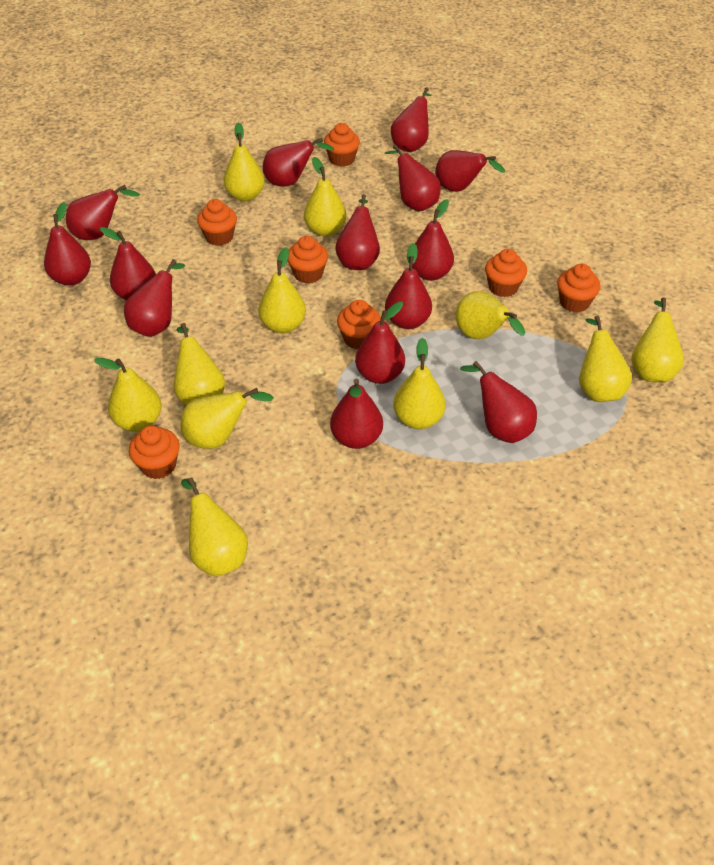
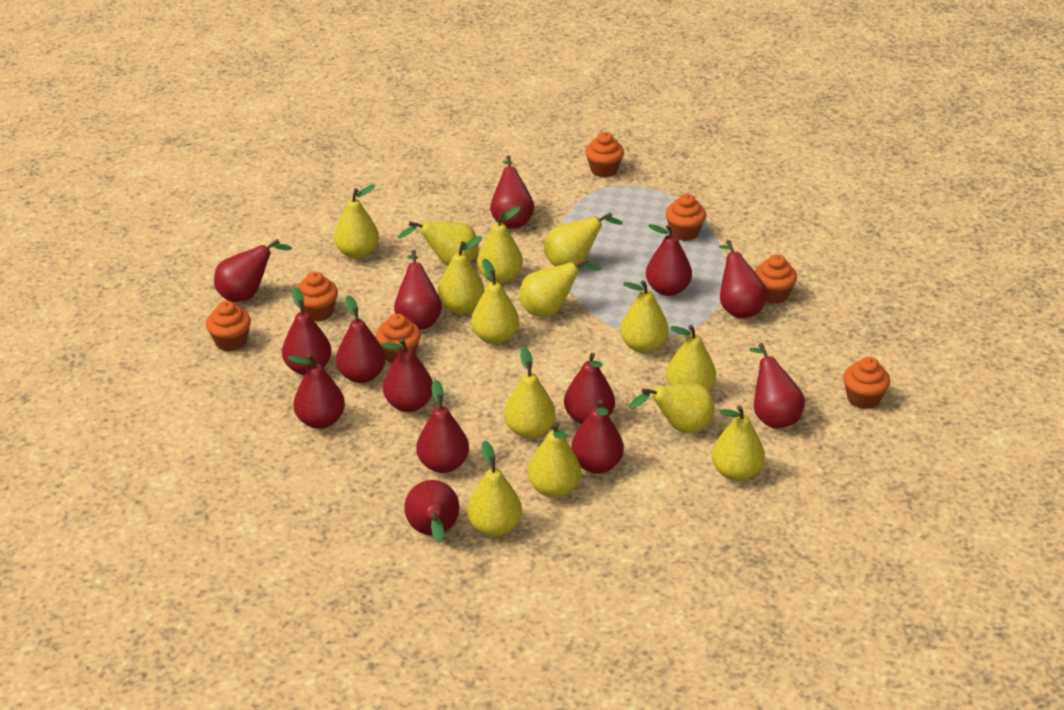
yellow pear: 11 -> 14

